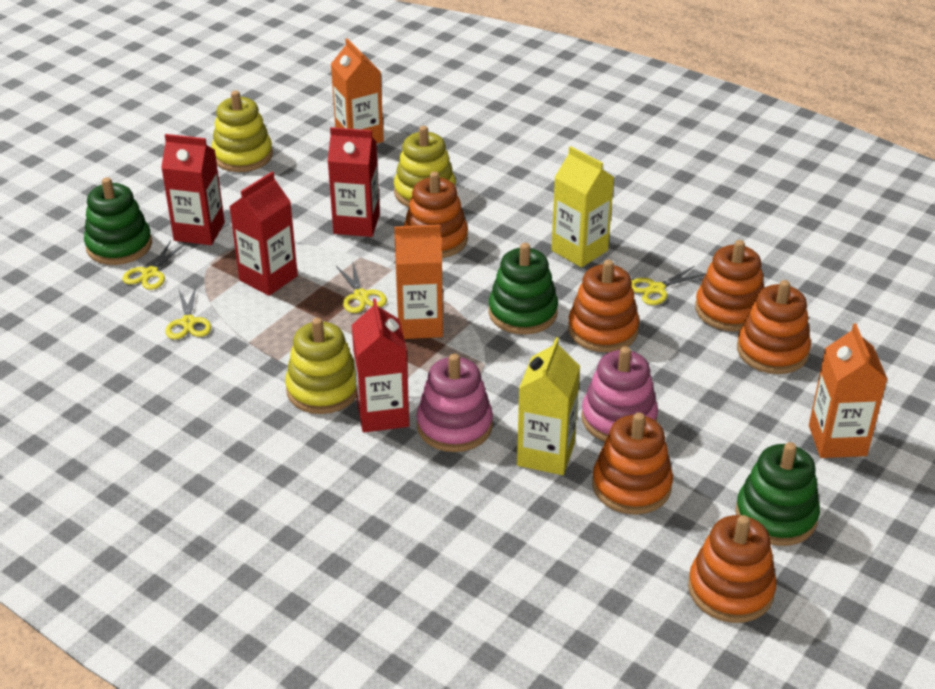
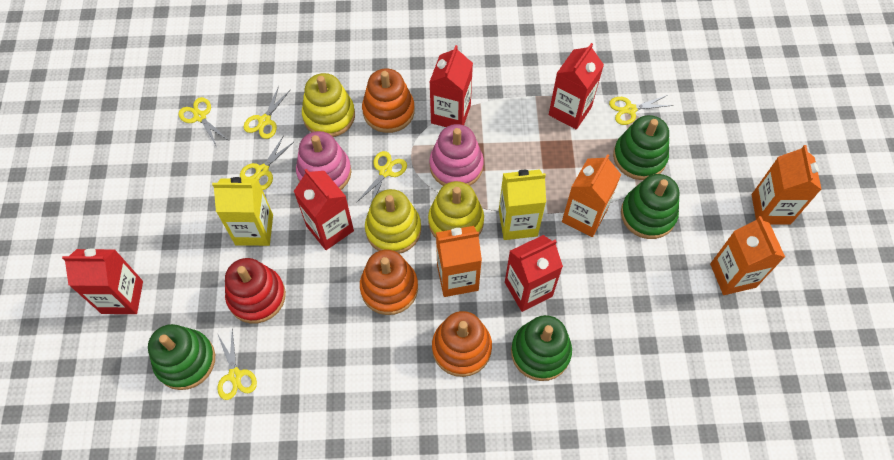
green stacking toy: 3 -> 4
orange carton: 3 -> 4
orange stacking toy: 6 -> 3
red carton: 4 -> 5
red stacking toy: 0 -> 1
yellow scissors: 4 -> 6

